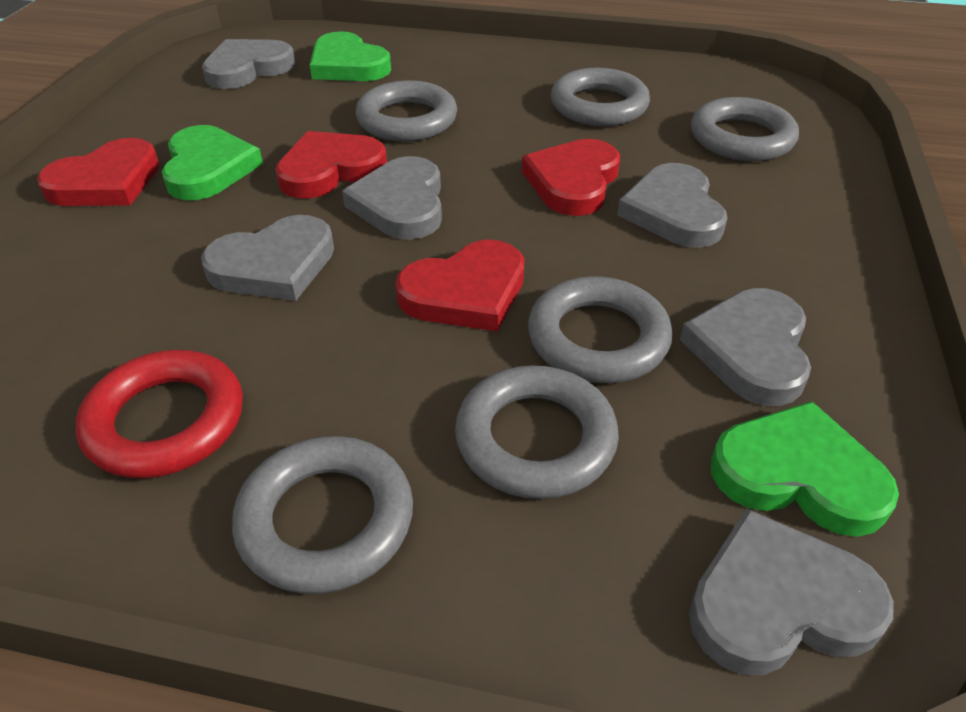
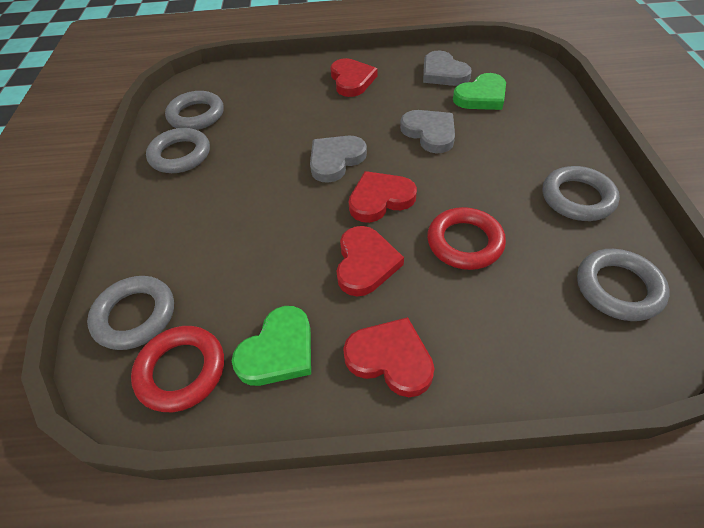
green heart: 3 -> 2
grey heart: 6 -> 3
grey ring: 6 -> 5
red ring: 1 -> 2

